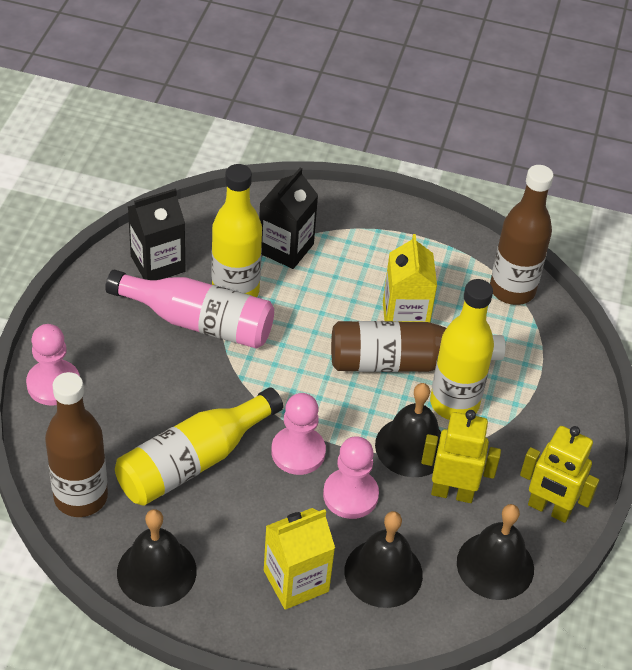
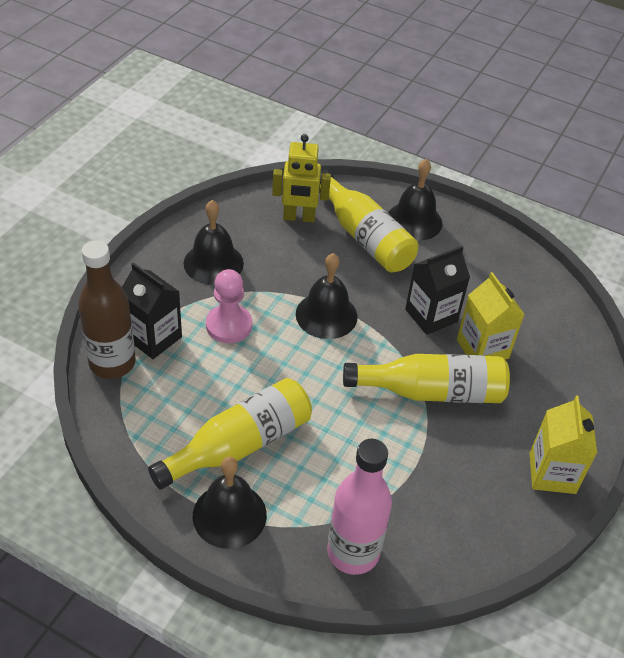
brown bottle: 3 -> 1
pink pawn: 3 -> 1
yellow robot: 2 -> 1

